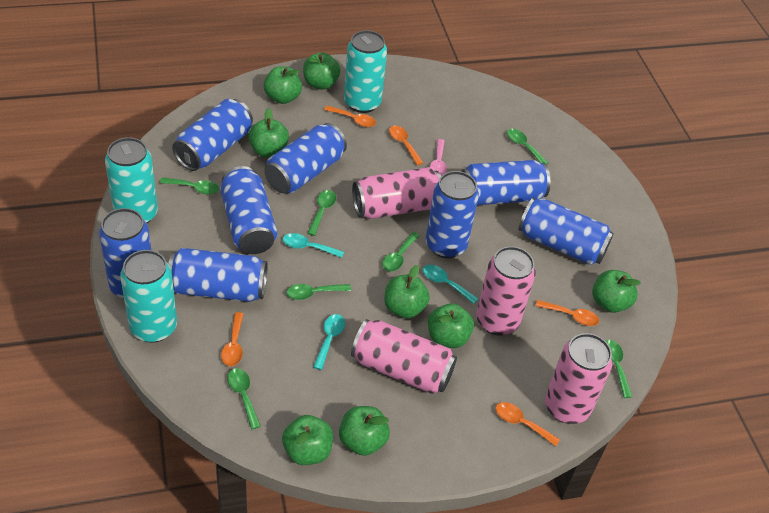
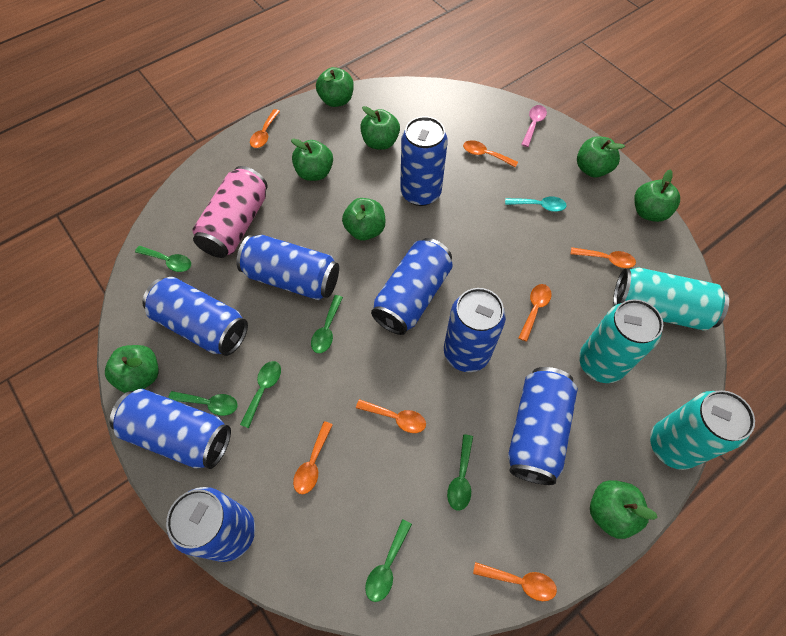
green spoon: 7 -> 6
orange spoon: 5 -> 7
pink can: 4 -> 1
turquoise spoon: 3 -> 1

